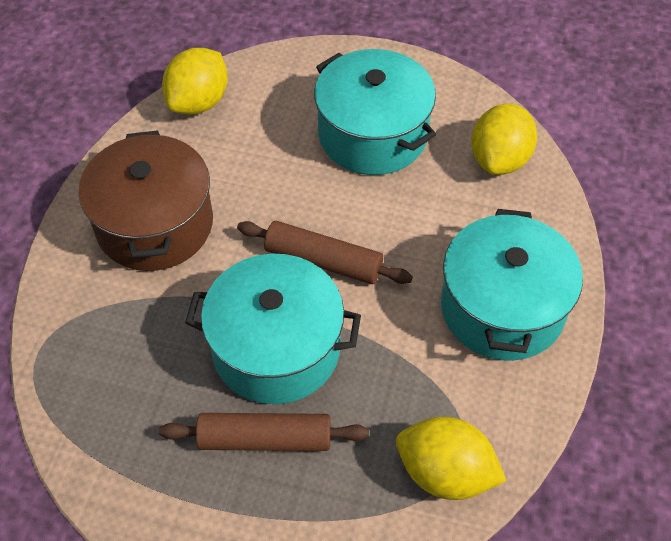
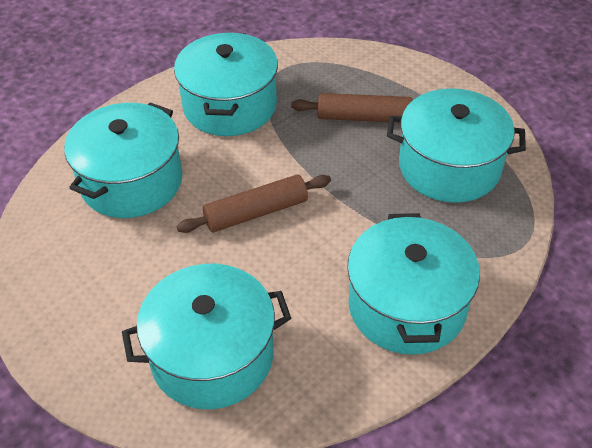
brown pot: 1 -> 0
turquoise pot: 3 -> 5
yellow lemon: 3 -> 0

